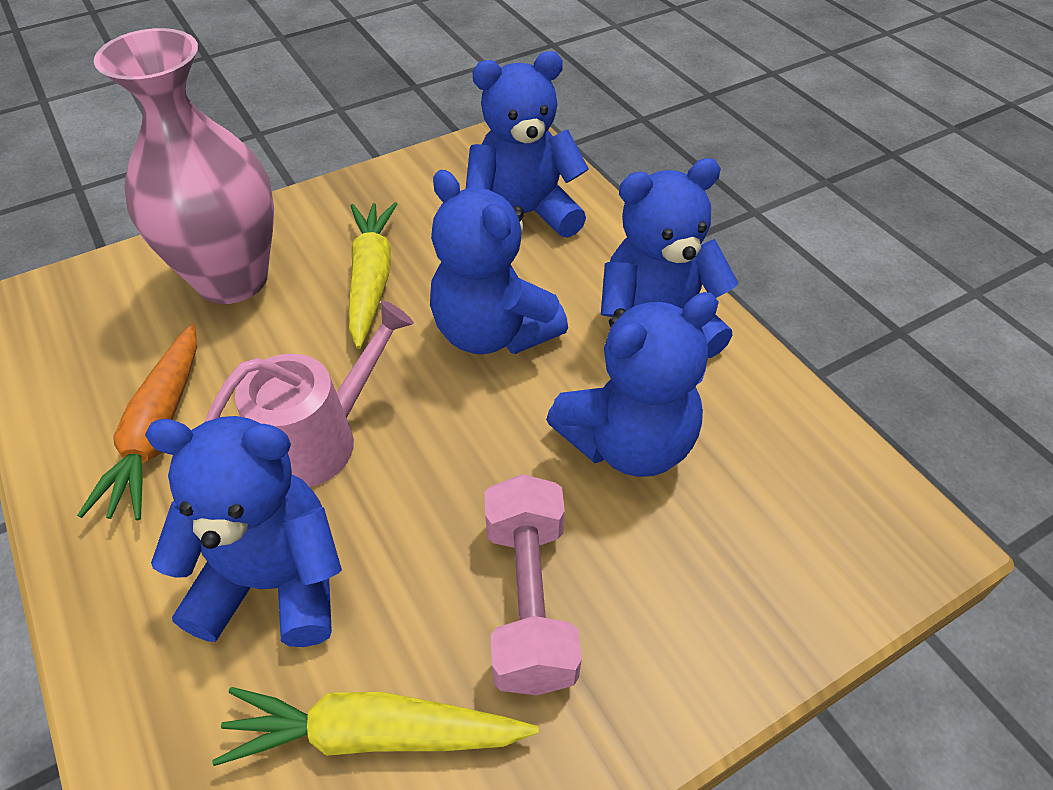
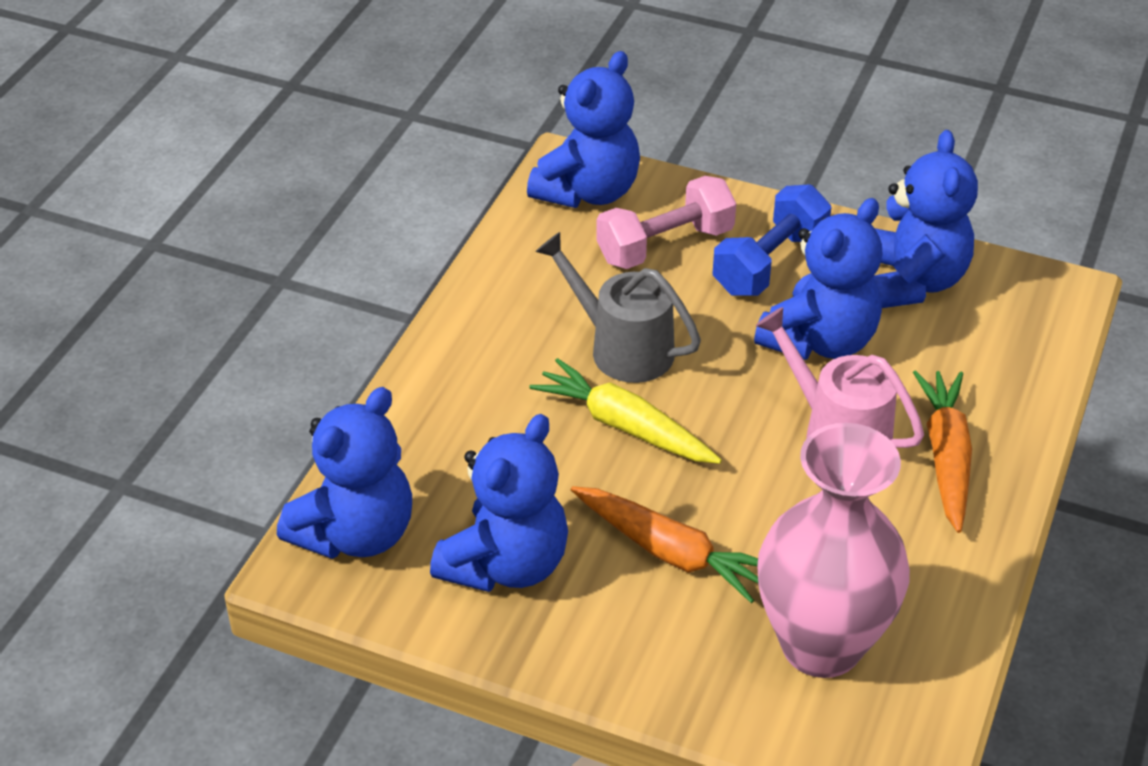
blue dumbbell: 0 -> 1
grey watering can: 0 -> 1
orange carrot: 1 -> 2
yellow carrot: 2 -> 1

